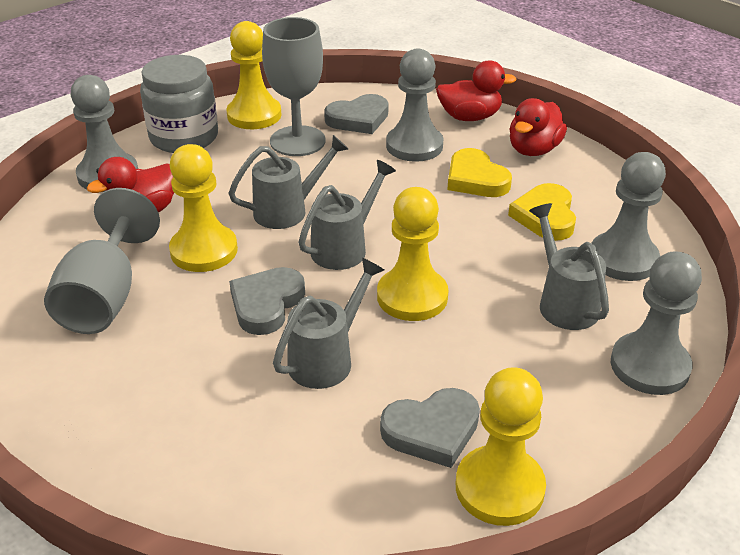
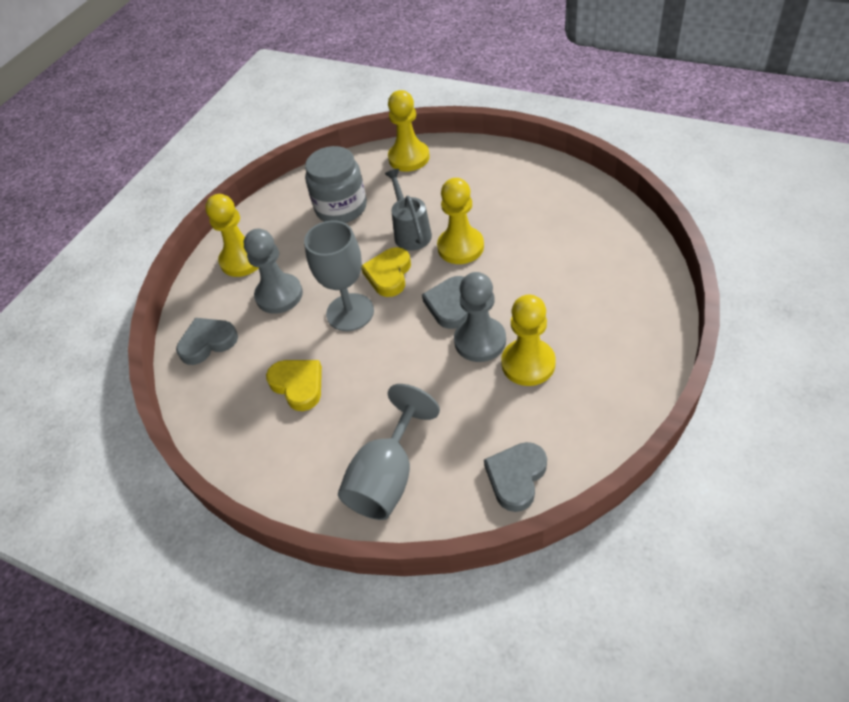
grey pawn: 4 -> 2
grey watering can: 4 -> 1
red duck: 3 -> 0

